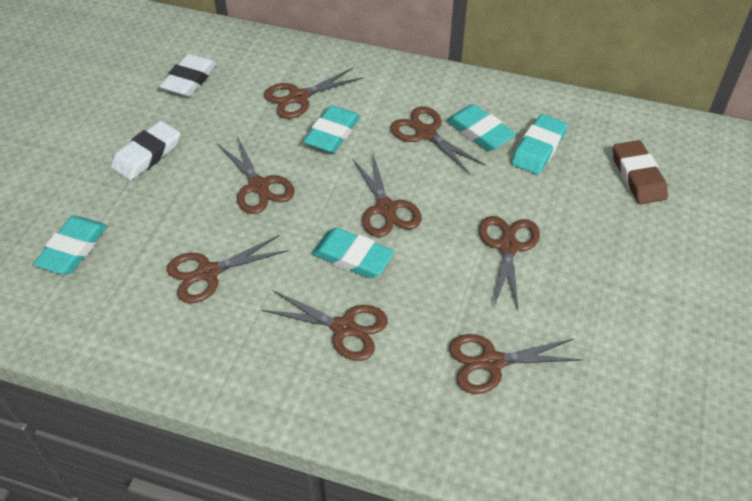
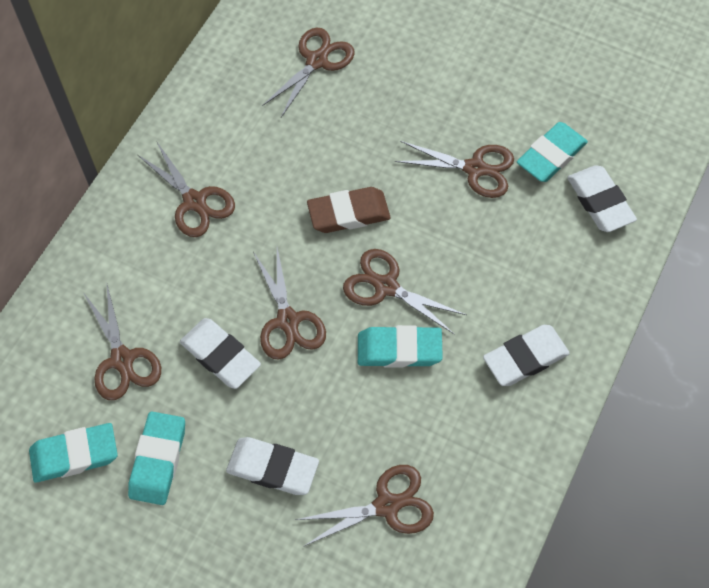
brown scissors: 8 -> 7
turquoise eraser: 5 -> 4
white eraser: 2 -> 4

